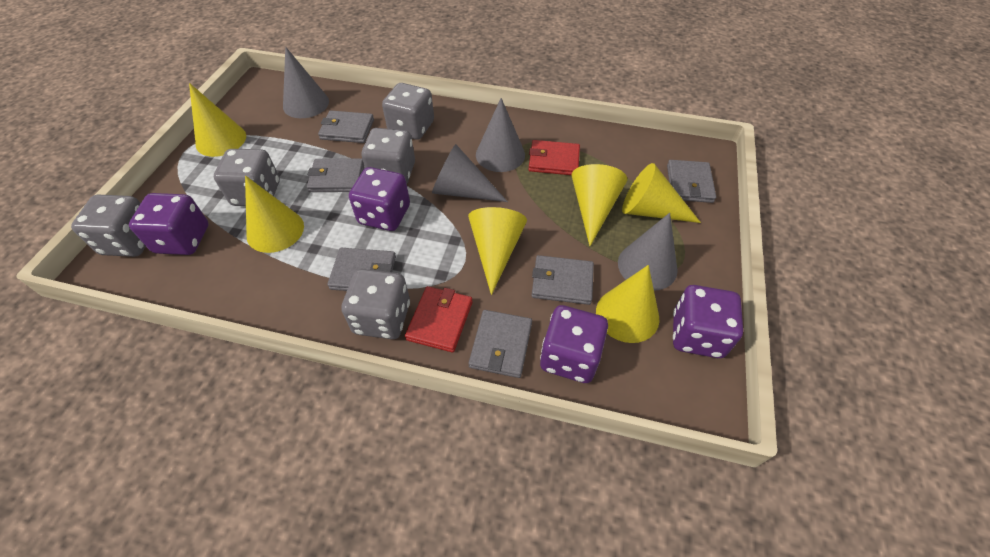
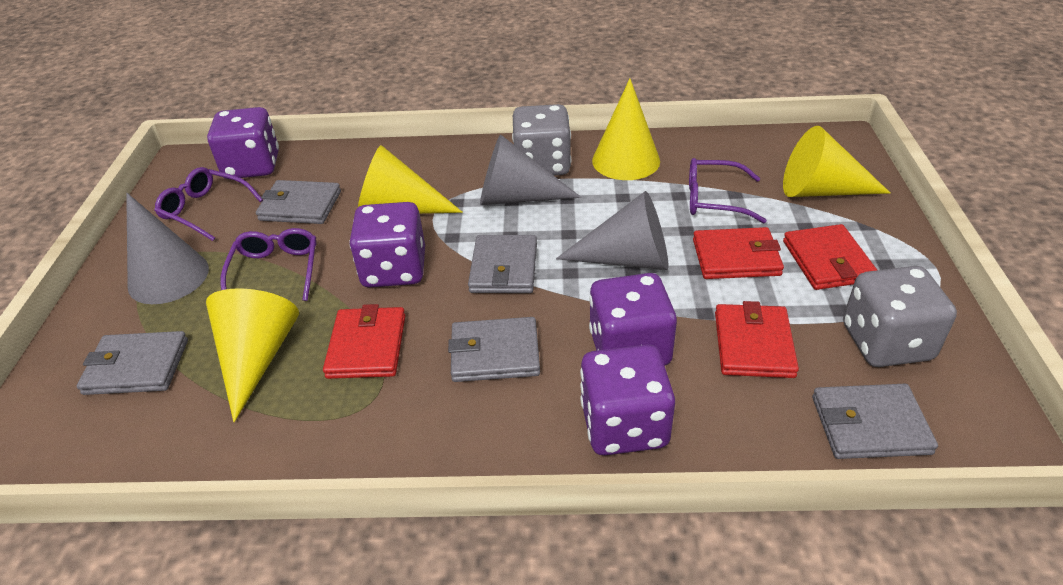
grey cone: 4 -> 3
grey dice: 5 -> 2
grey wallet: 6 -> 5
purple glasses: 0 -> 3
red wallet: 2 -> 4
yellow cone: 6 -> 4

